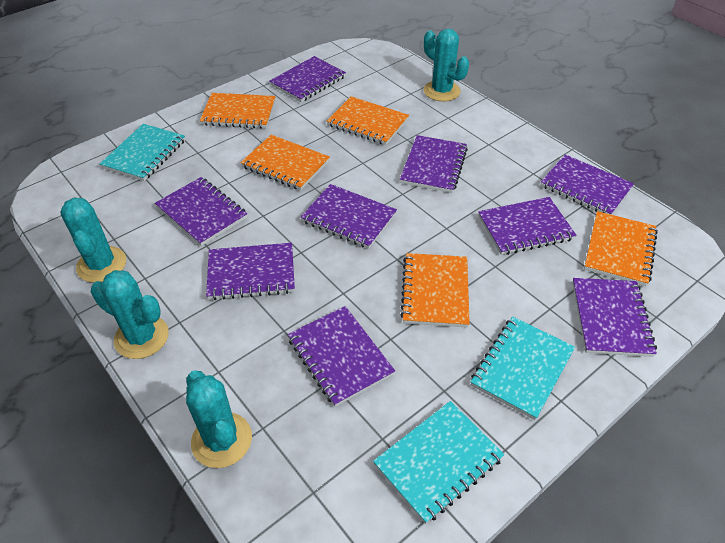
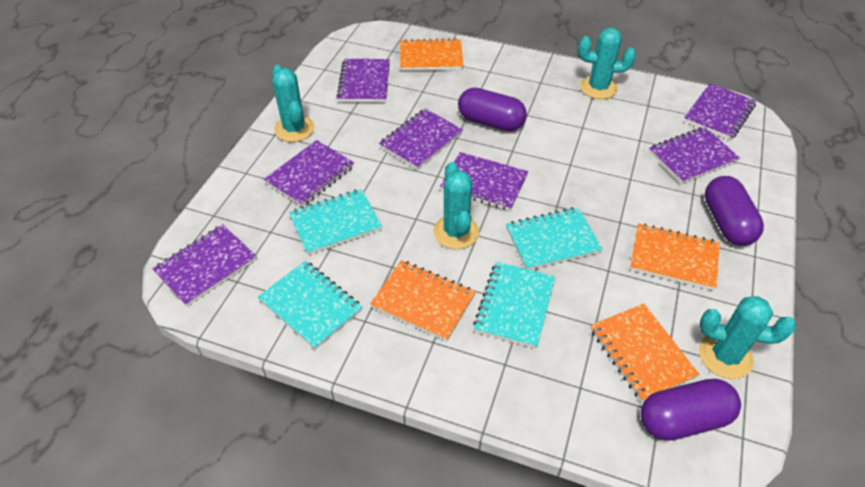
orange notebook: 5 -> 4
purple capsule: 0 -> 3
purple notebook: 9 -> 7
turquoise notebook: 3 -> 4

